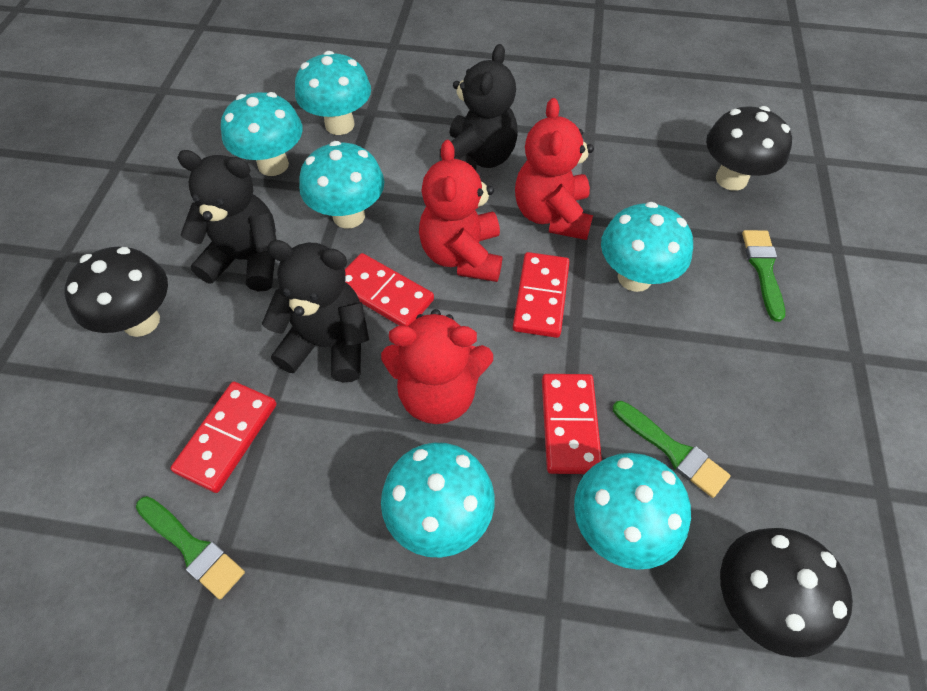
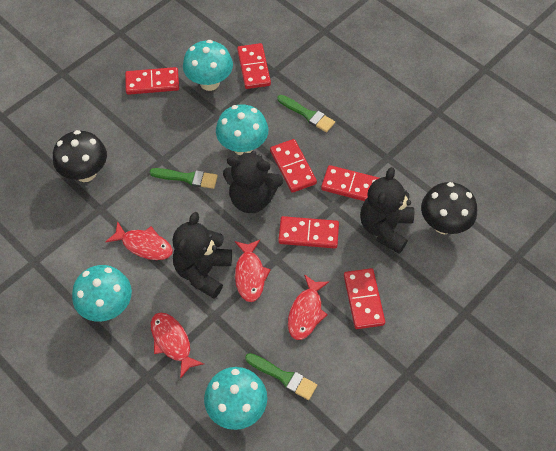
black mushroom: 3 -> 2
red domino: 4 -> 6
red fish: 0 -> 4
red teddy bear: 3 -> 0
turquoise mushroom: 6 -> 4

